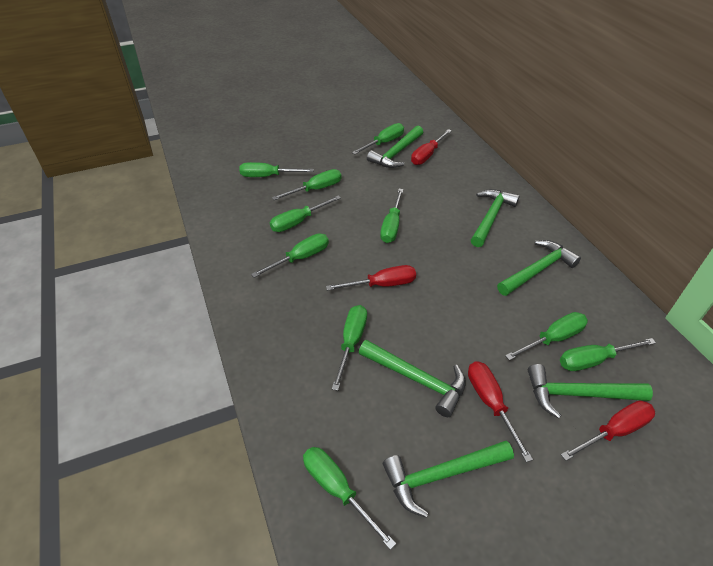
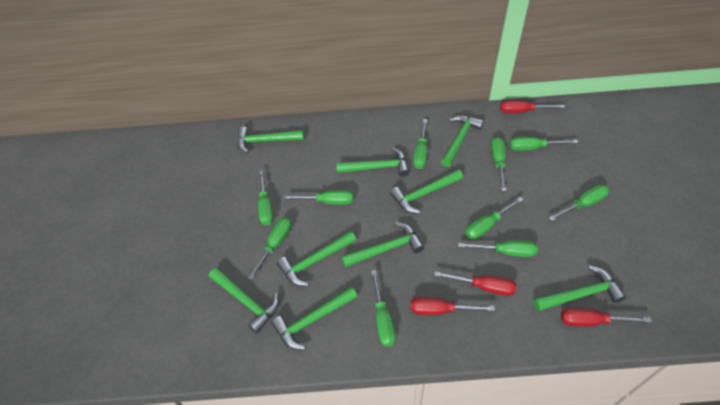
green hammer: 6 -> 9

